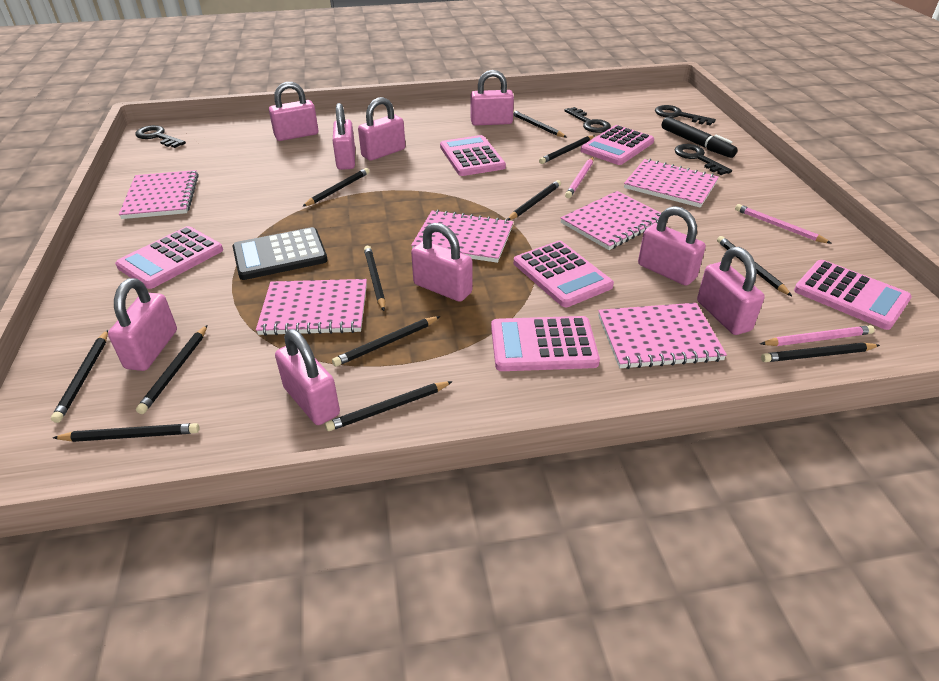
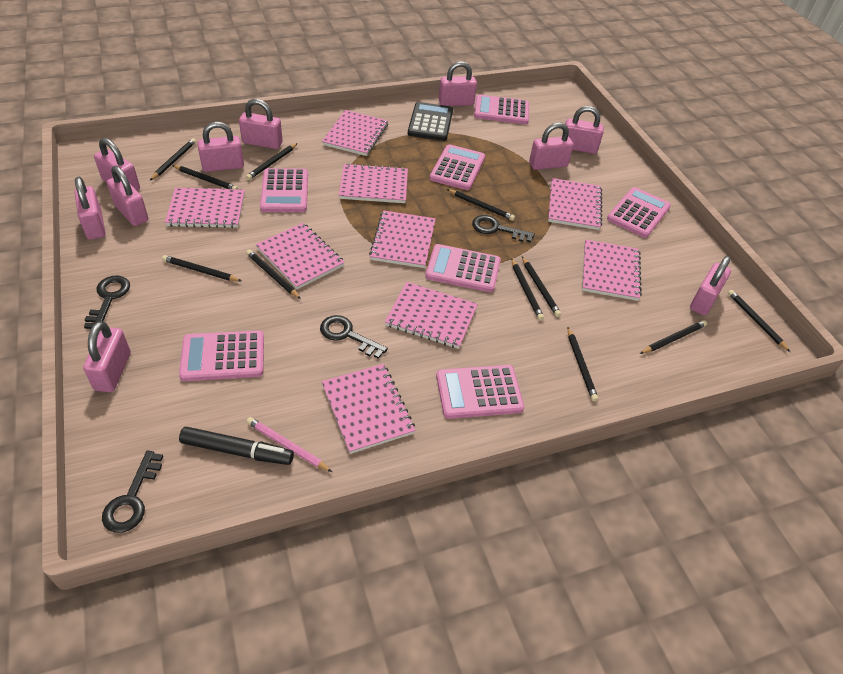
black pencil: 12 -> 11
pink calculator: 6 -> 7
pink notebook: 6 -> 9
pink padlock: 9 -> 10
pink pencil: 3 -> 1

